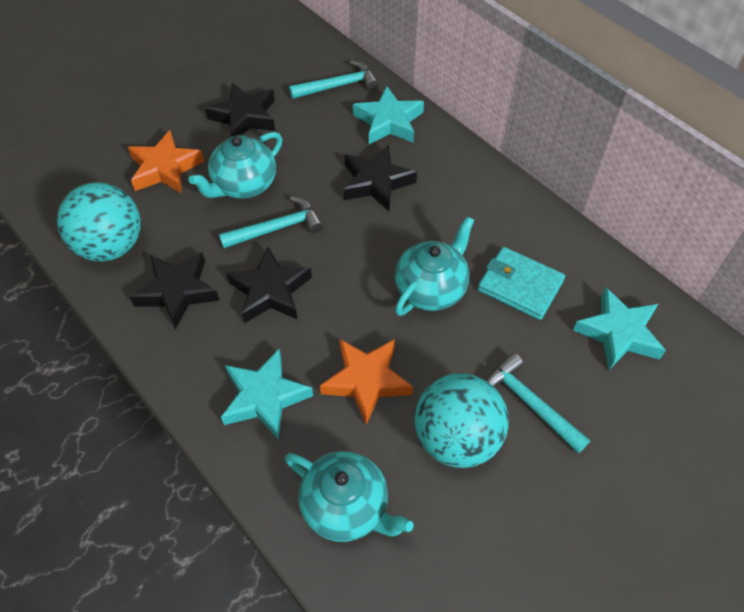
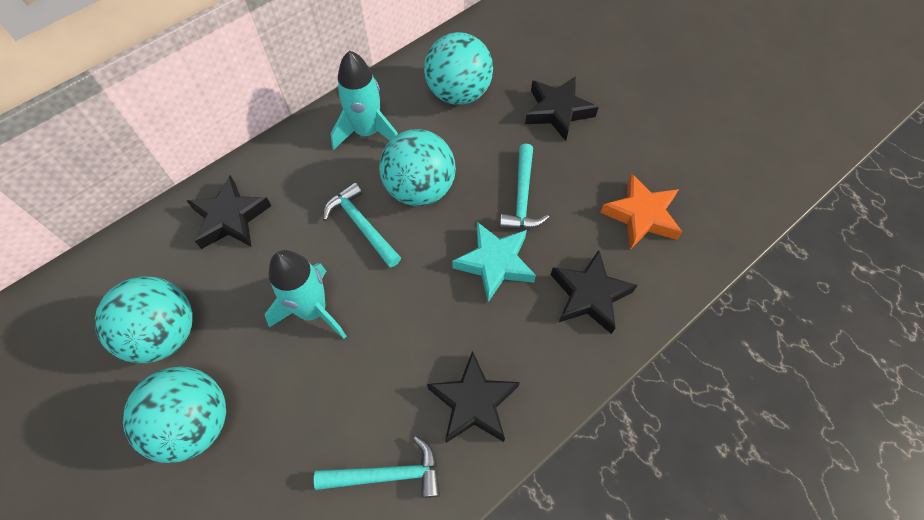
orange star: 2 -> 1
turquoise ball: 2 -> 4
turquoise rocket: 0 -> 2
turquoise star: 3 -> 1
turquoise teapot: 3 -> 0
turquoise wallet: 1 -> 0

